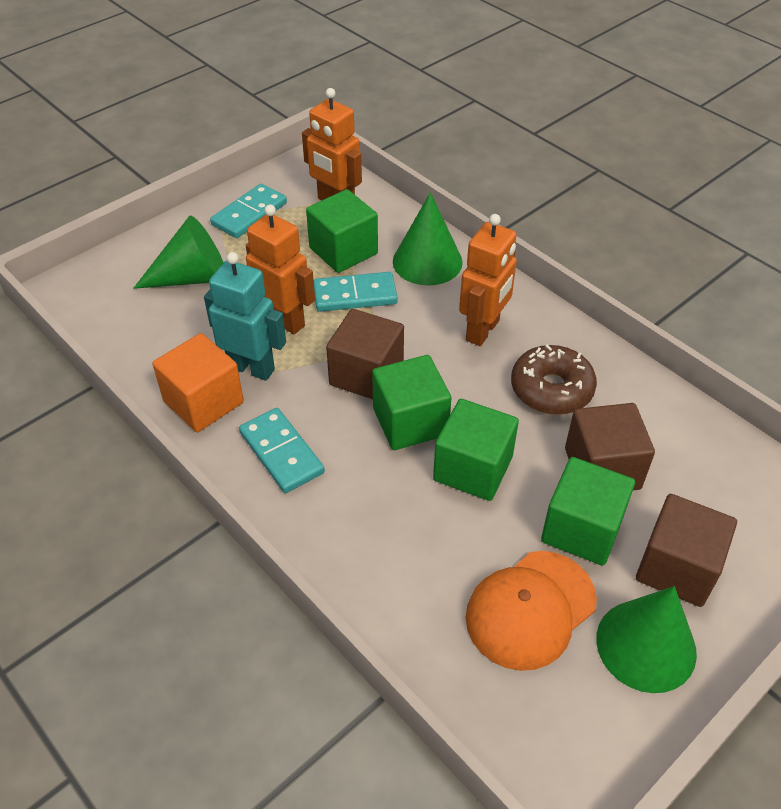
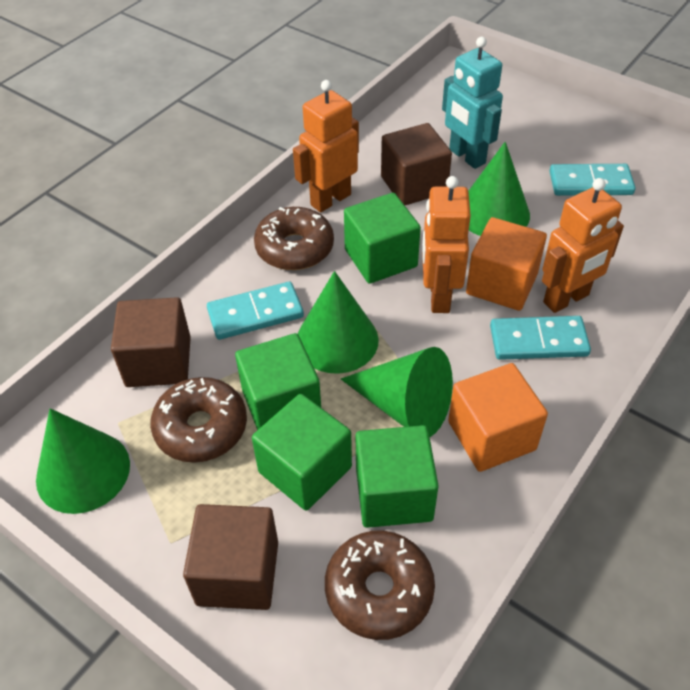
brown donut: 1 -> 3
green cone: 3 -> 4
orange cap: 1 -> 0
orange cube: 1 -> 2

